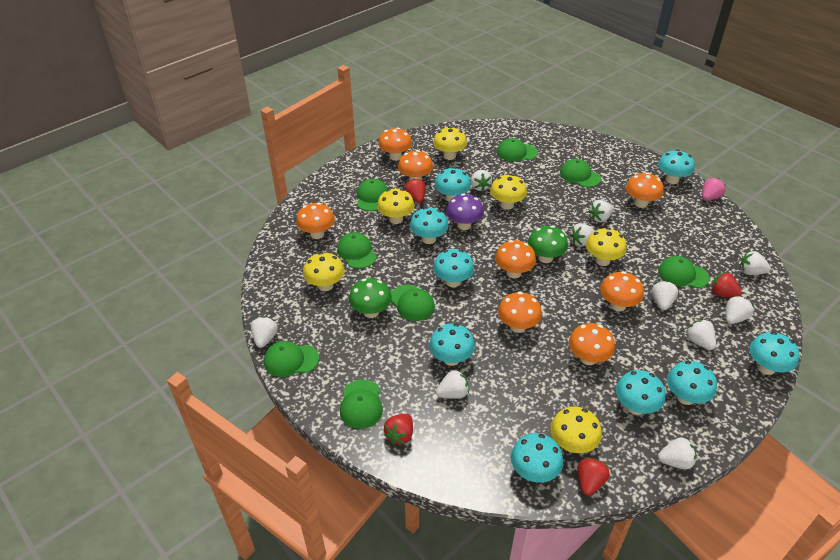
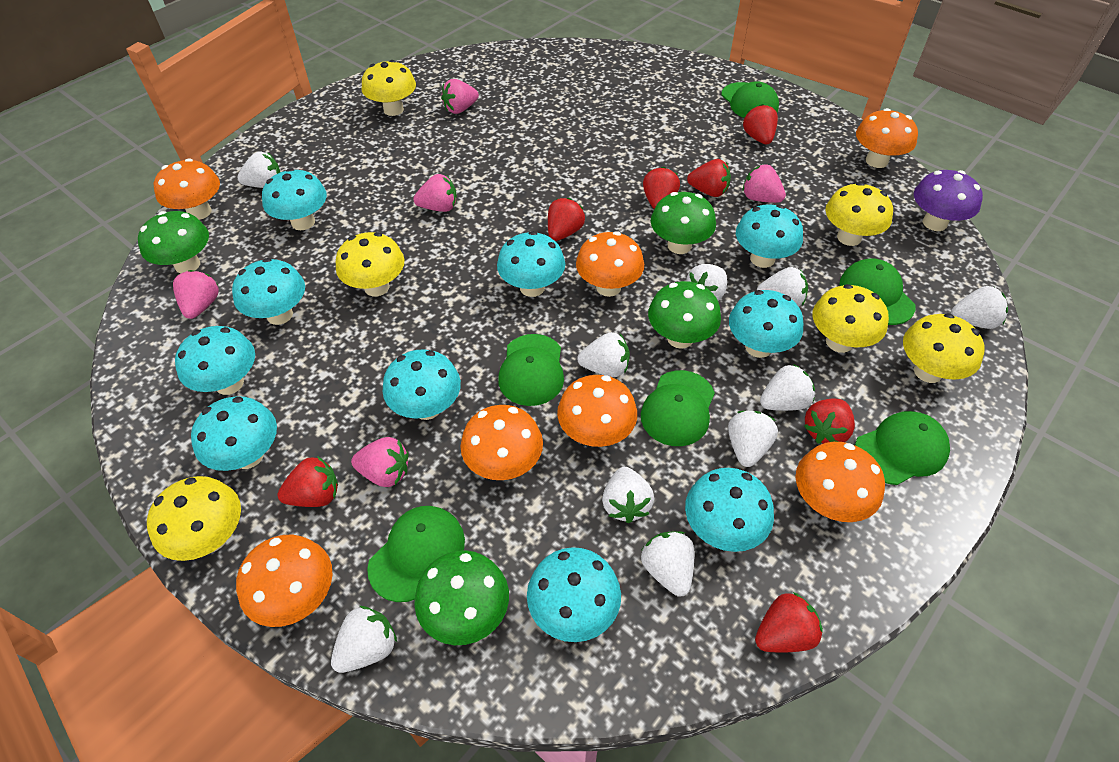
green cap: 8 -> 6
green mushroom: 2 -> 4
orange mushroom: 8 -> 7
pink strawberry: 1 -> 5
red strawberry: 4 -> 7
turquoise mushroom: 9 -> 10

